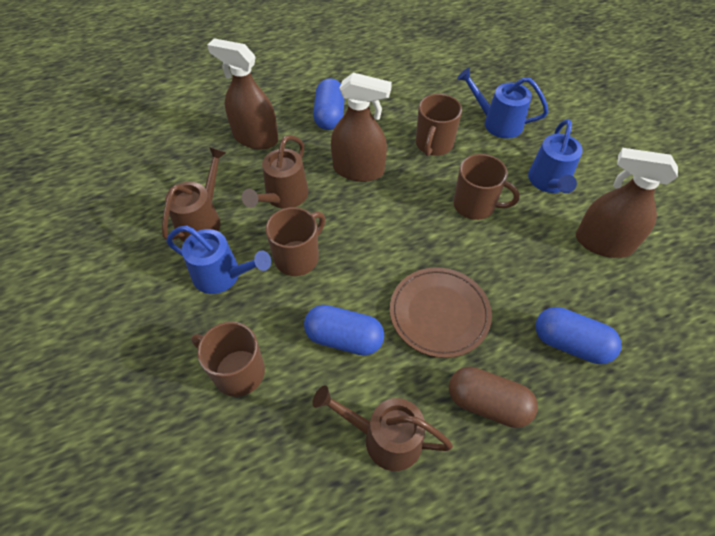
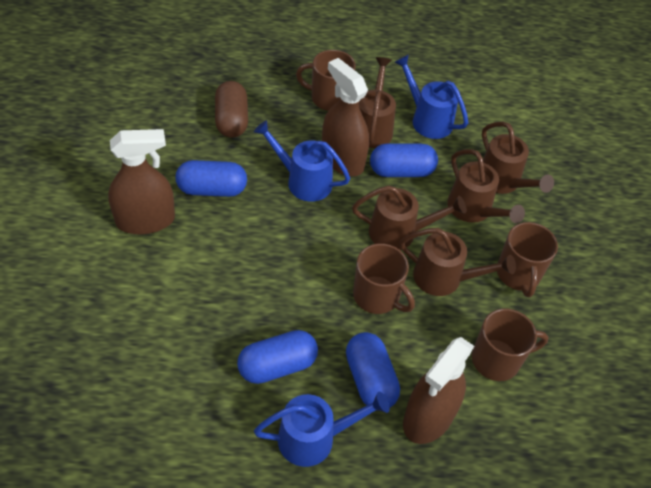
blue capsule: 3 -> 4
brown plate: 1 -> 0
brown watering can: 3 -> 5

